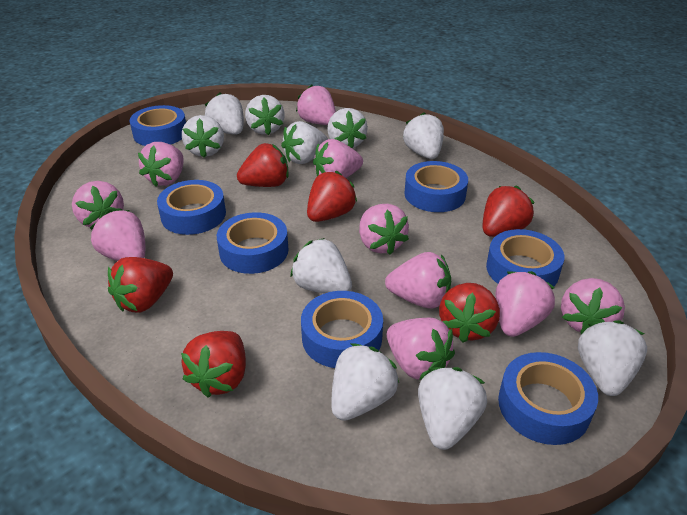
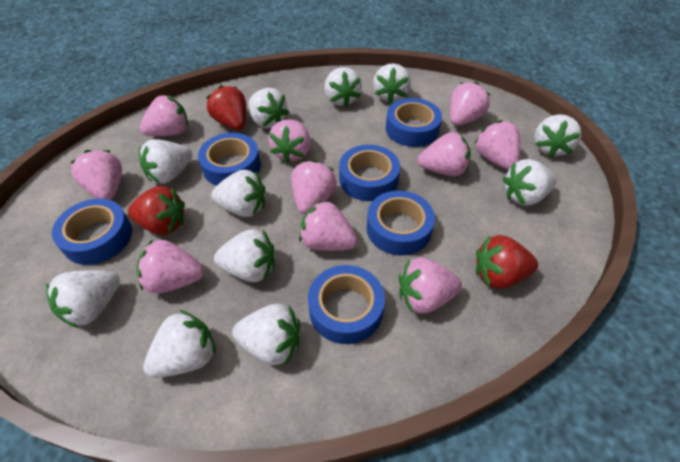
blue tape: 7 -> 6
red strawberry: 6 -> 3
white strawberry: 10 -> 11

